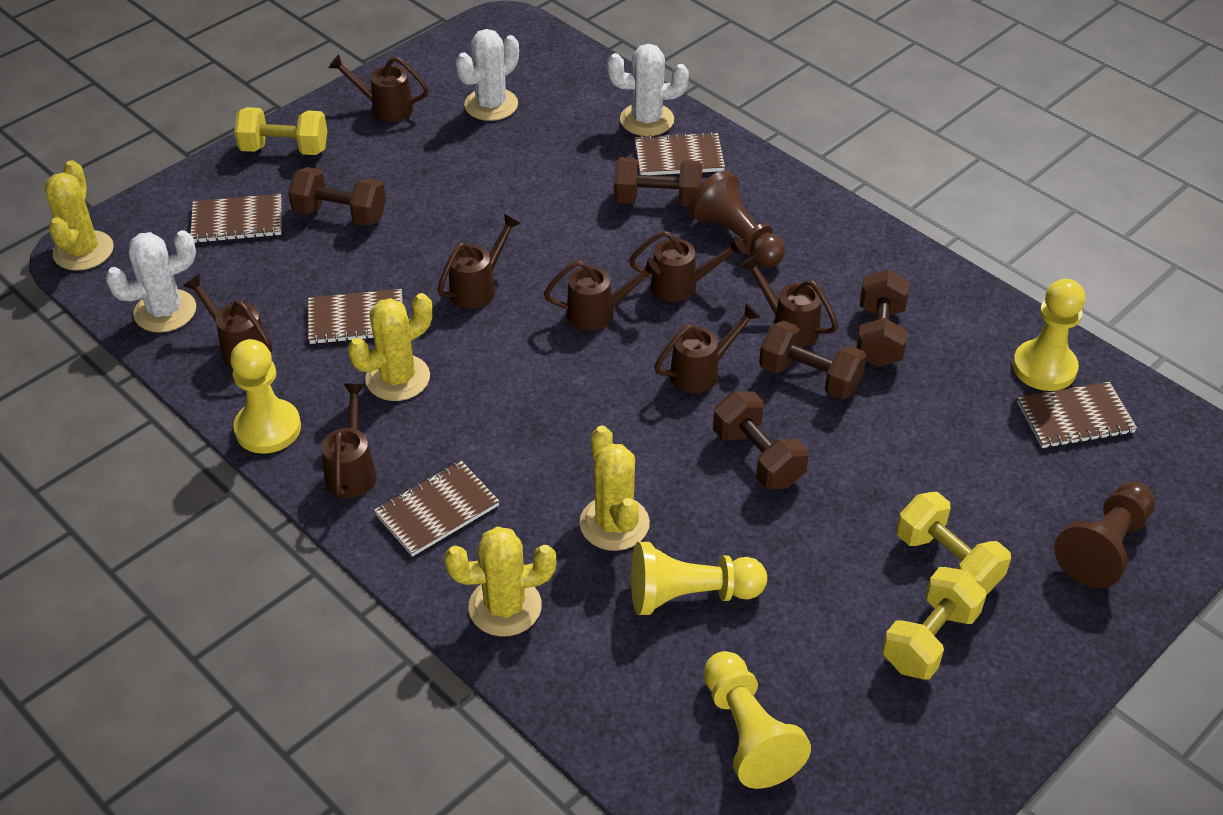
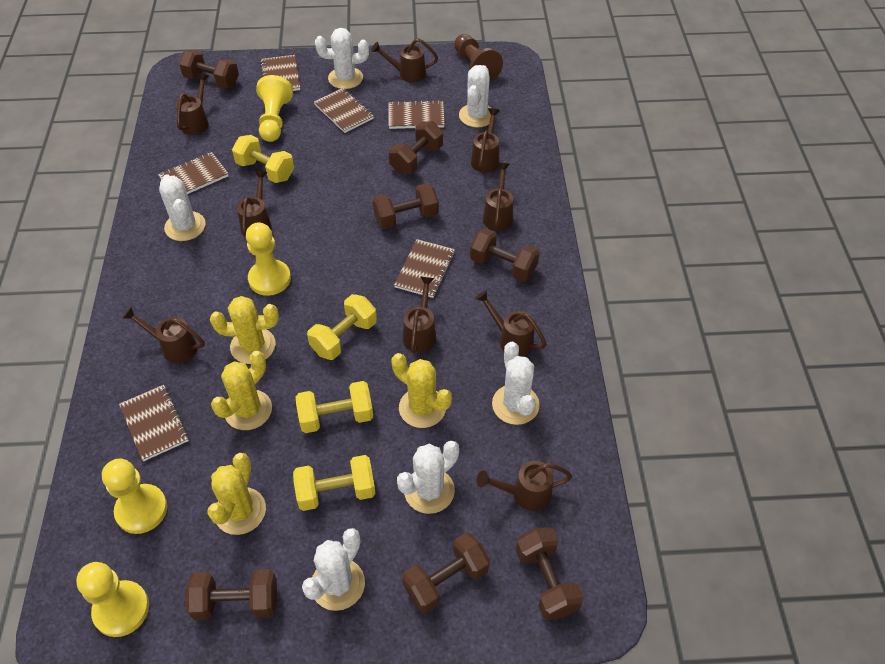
brown dumbbell: 5 -> 7
brown notebook: 5 -> 6
brown pawn: 2 -> 1
brown watering can: 8 -> 9
white cactus: 3 -> 6
yellow dumbbell: 3 -> 4

